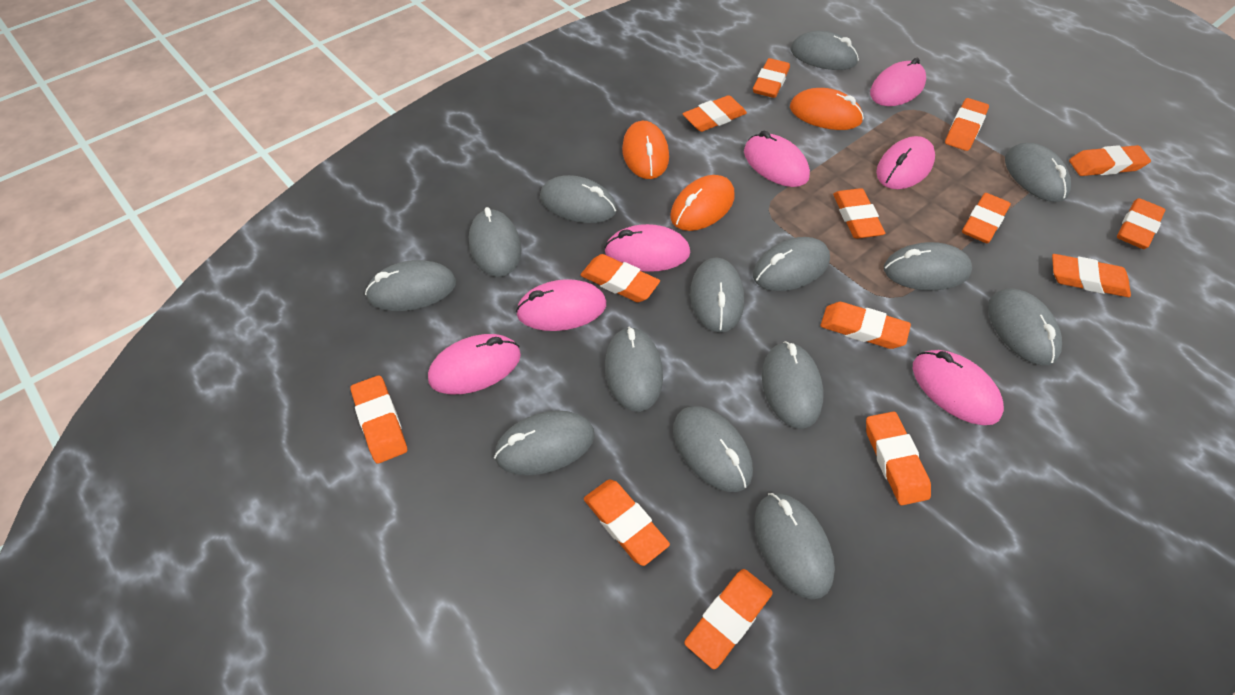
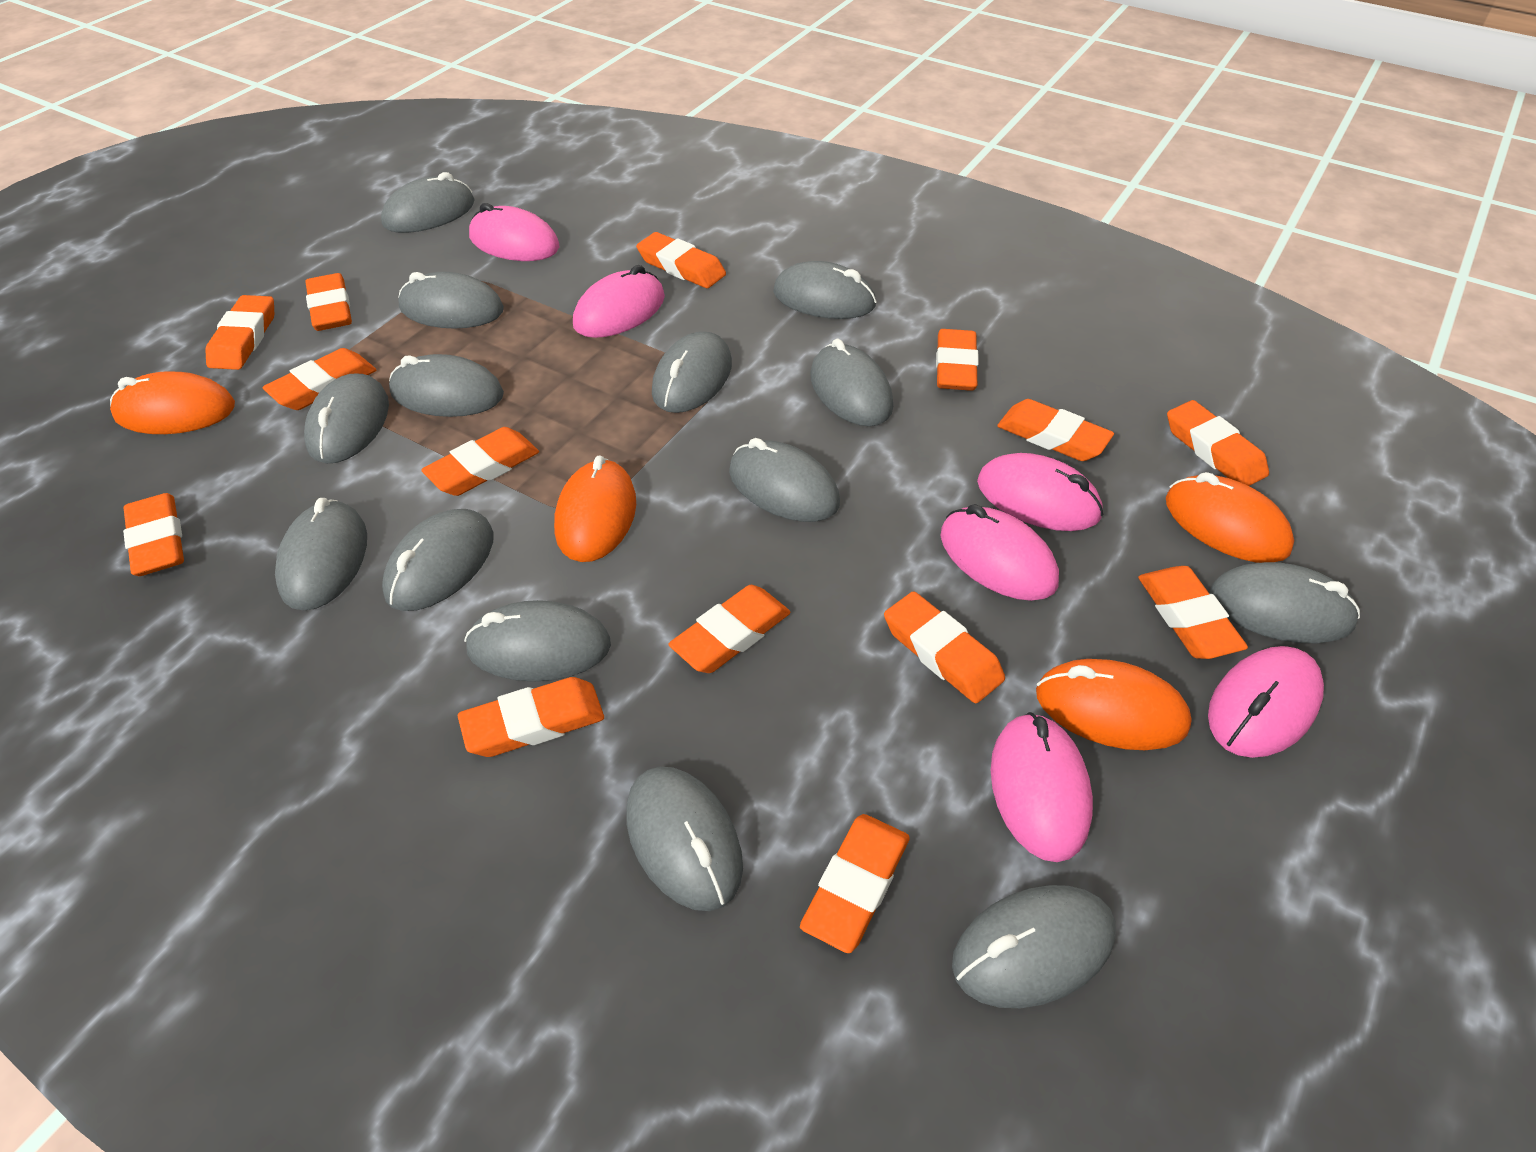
orange mouse: 3 -> 4
pink mouse: 7 -> 6

